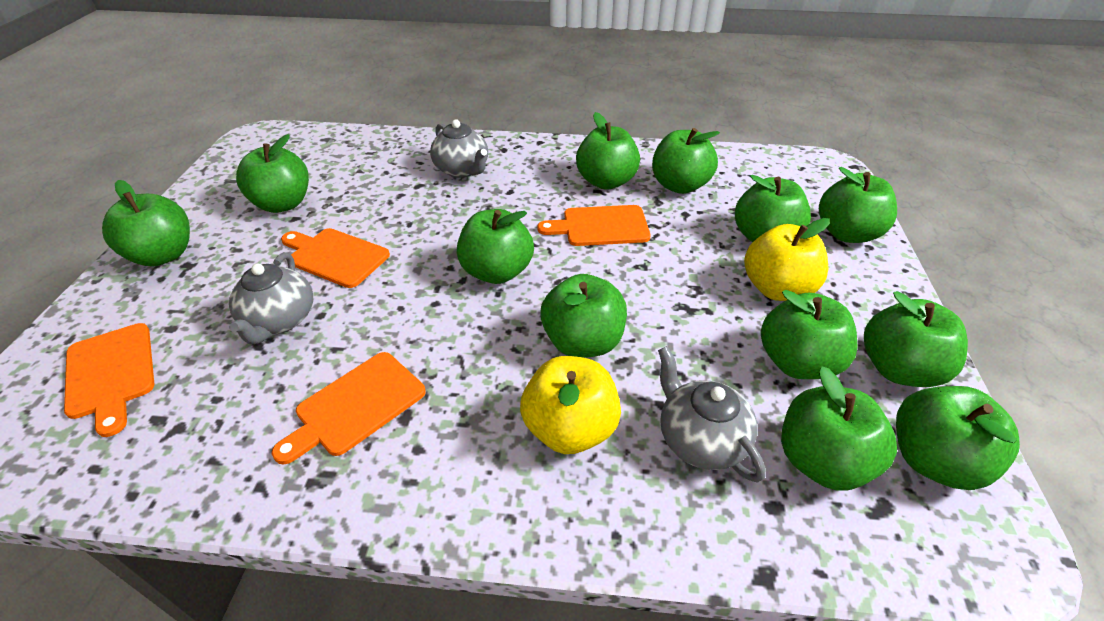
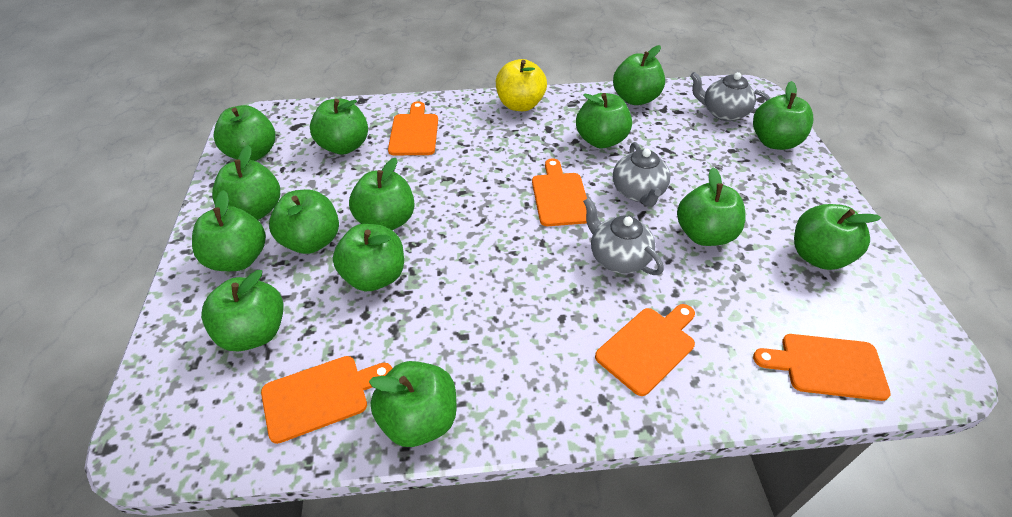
green apple: 12 -> 14
orange cutting board: 4 -> 5
yellow apple: 2 -> 1

